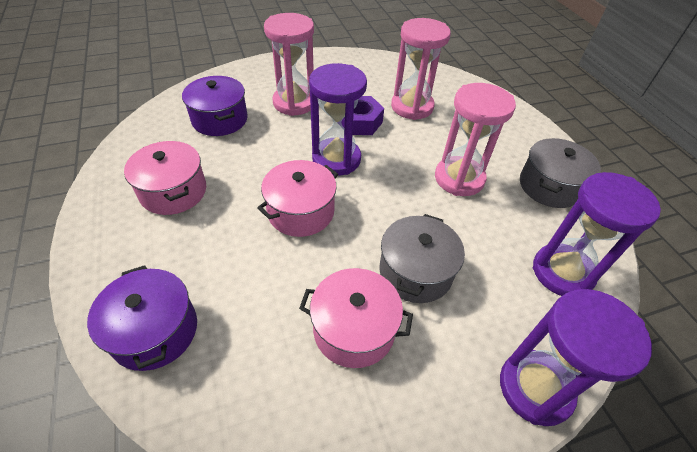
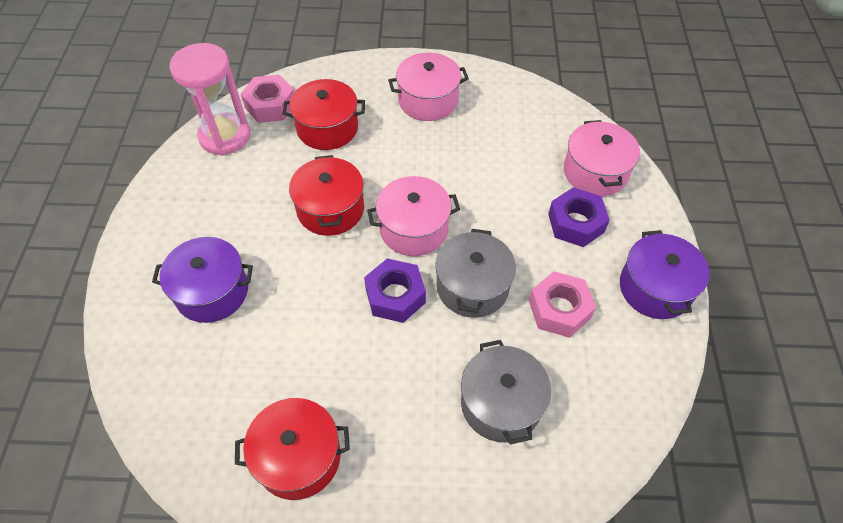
pink hourglass: 3 -> 1
pink nut: 0 -> 2
purple hourglass: 3 -> 0
purple nut: 1 -> 2
red pot: 0 -> 3

